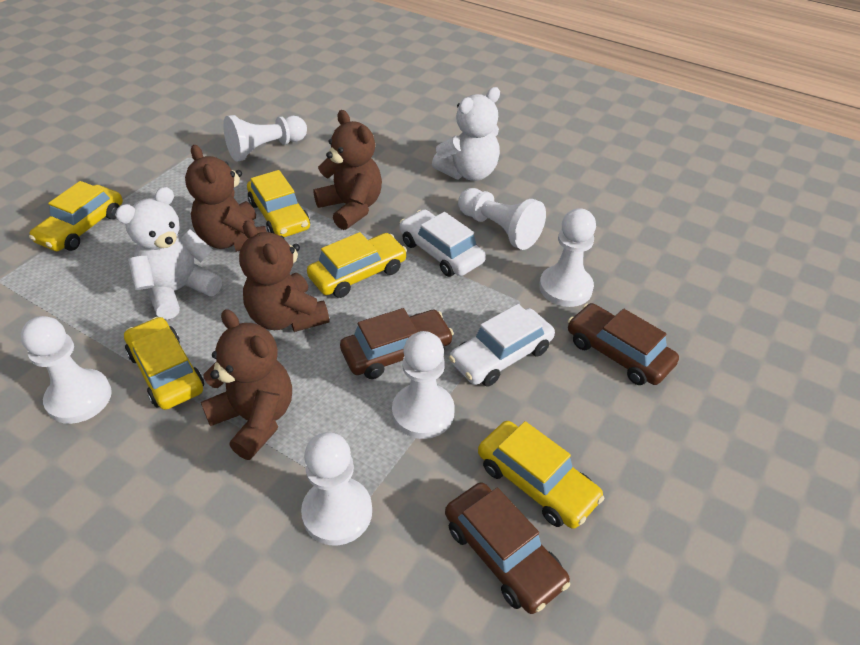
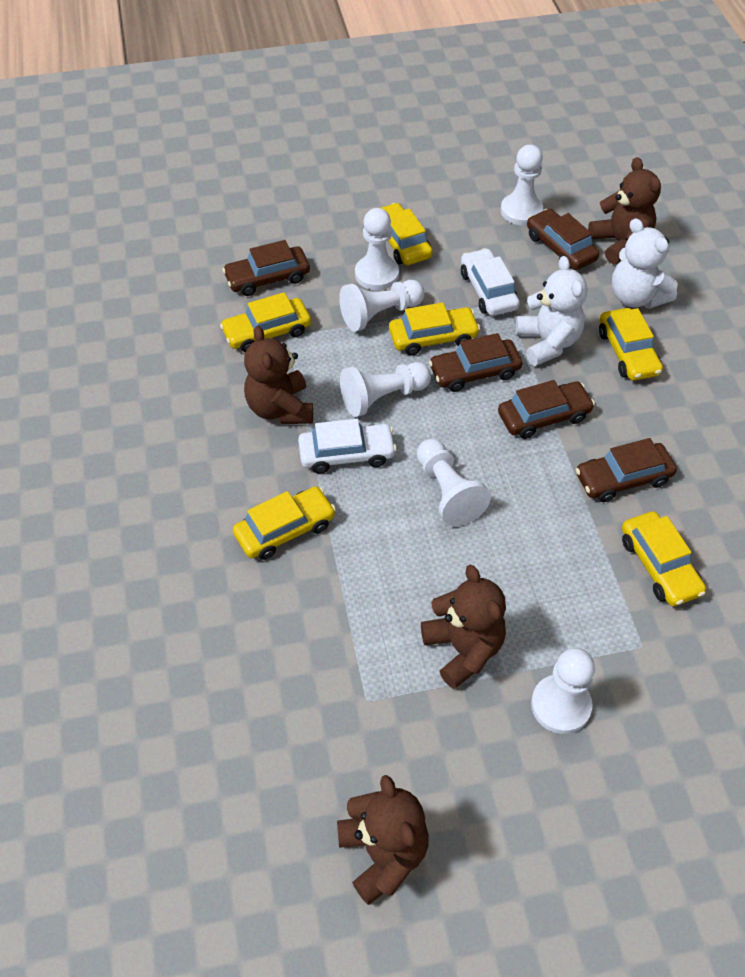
brown car: 3 -> 5
yellow car: 5 -> 6

